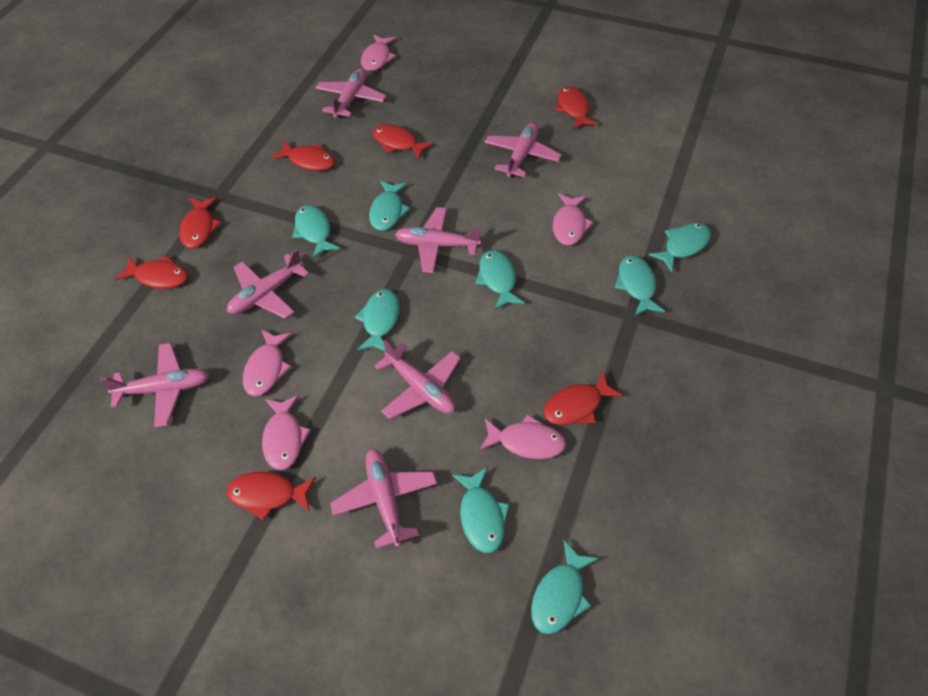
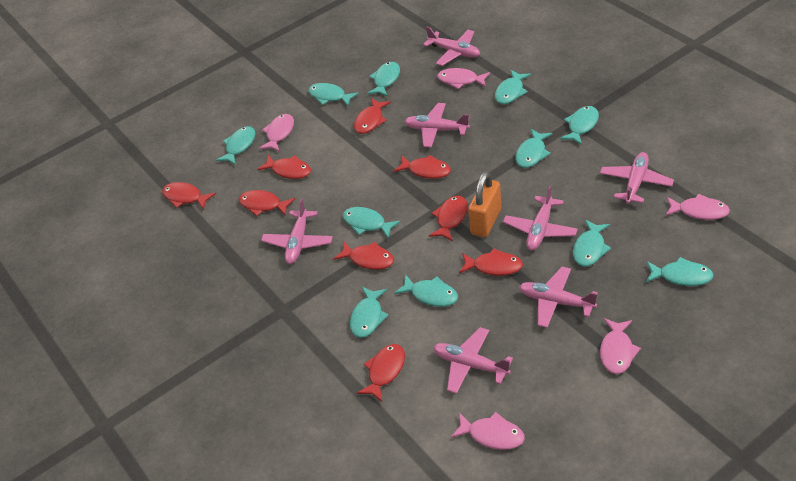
orange padlock: 0 -> 1
red fish: 7 -> 9
turquoise fish: 8 -> 11

